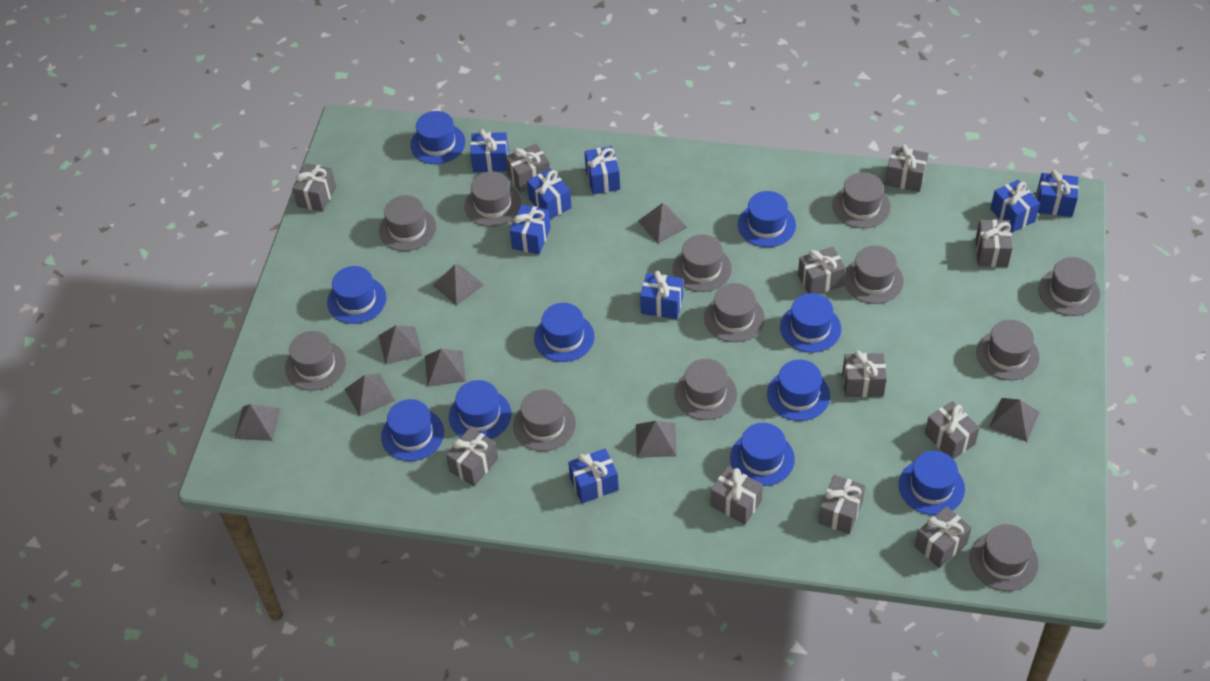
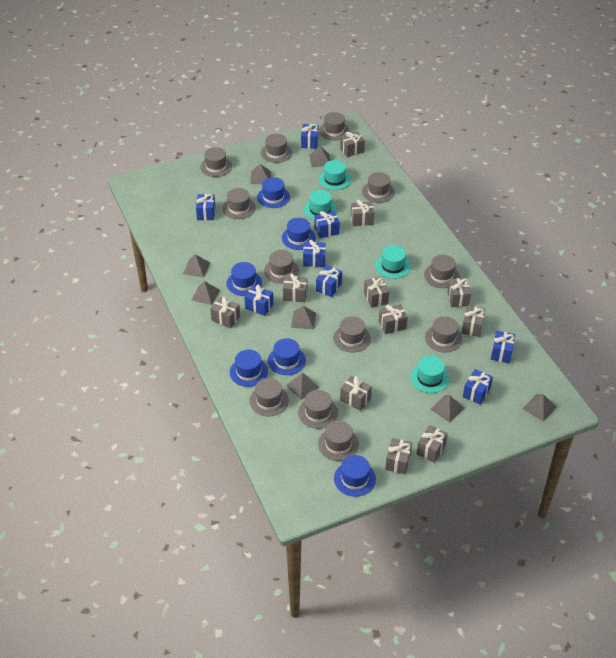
blue hat: 10 -> 6
turquoise hat: 0 -> 4

